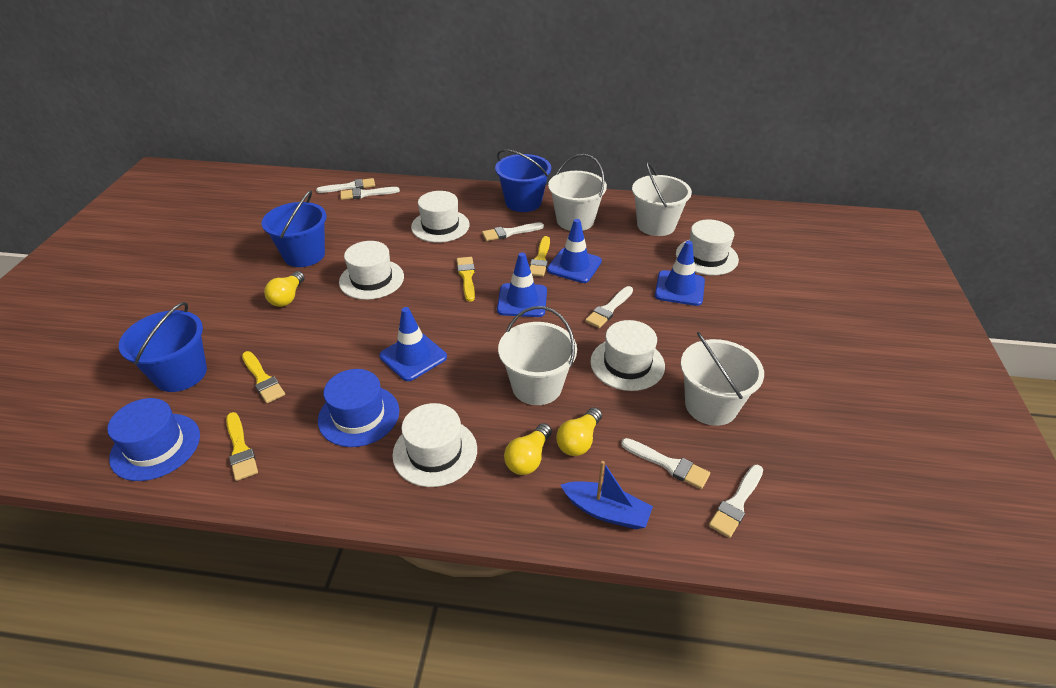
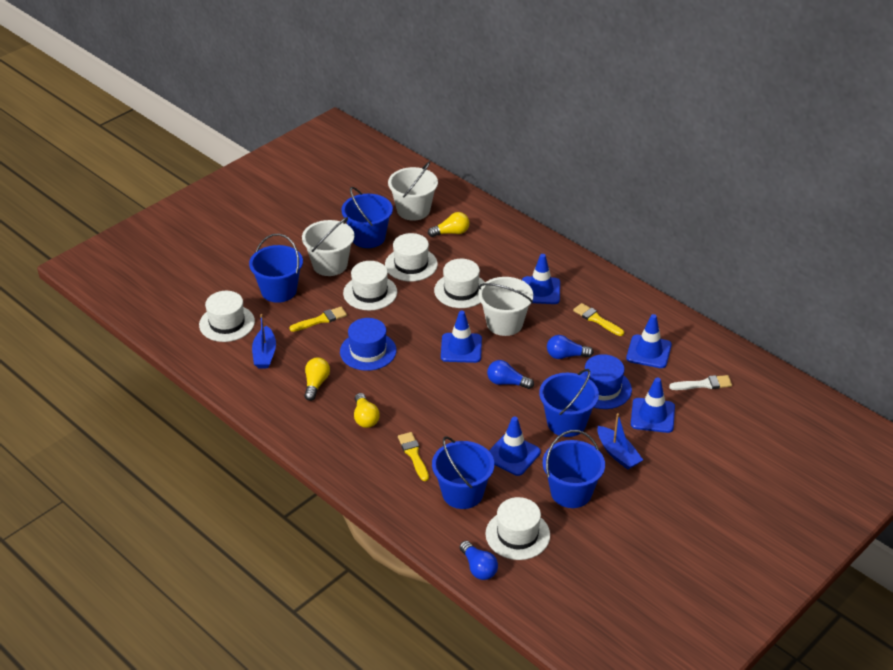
blue boat: 1 -> 2
blue bucket: 3 -> 5
blue light bulb: 0 -> 3
blue traffic cone: 4 -> 5
white brush: 6 -> 1
white bucket: 4 -> 3
yellow brush: 4 -> 3

